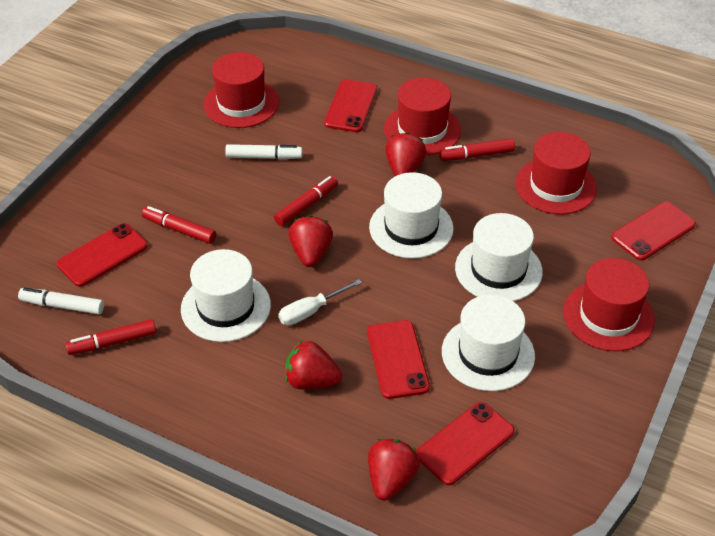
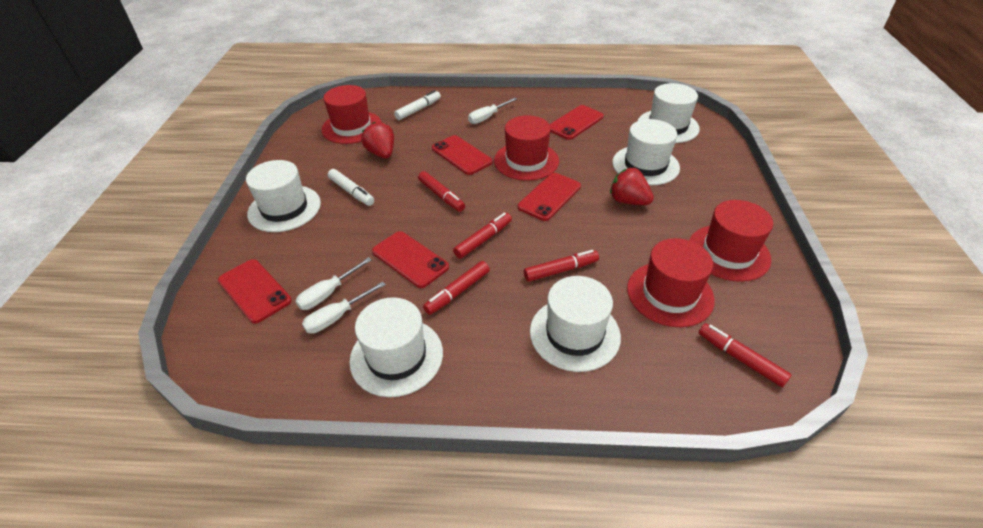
red marker: 4 -> 5
red strawberry: 4 -> 2
white hat: 4 -> 5
white screwdriver: 1 -> 3

